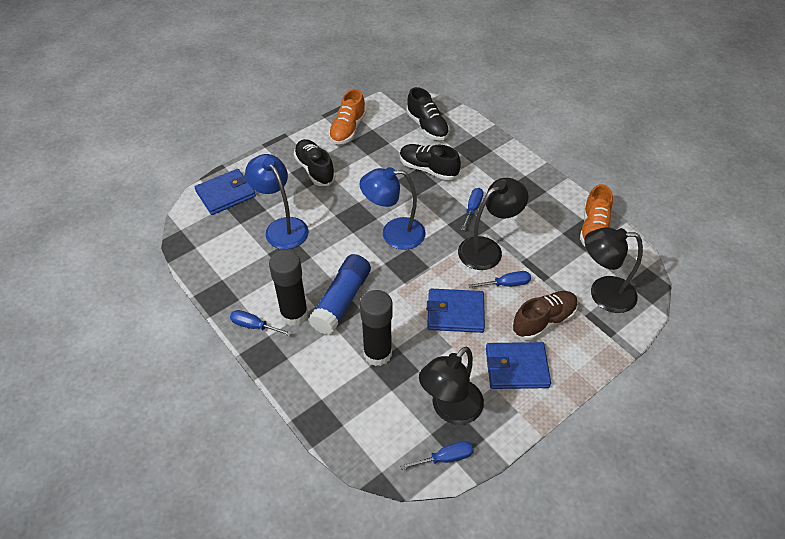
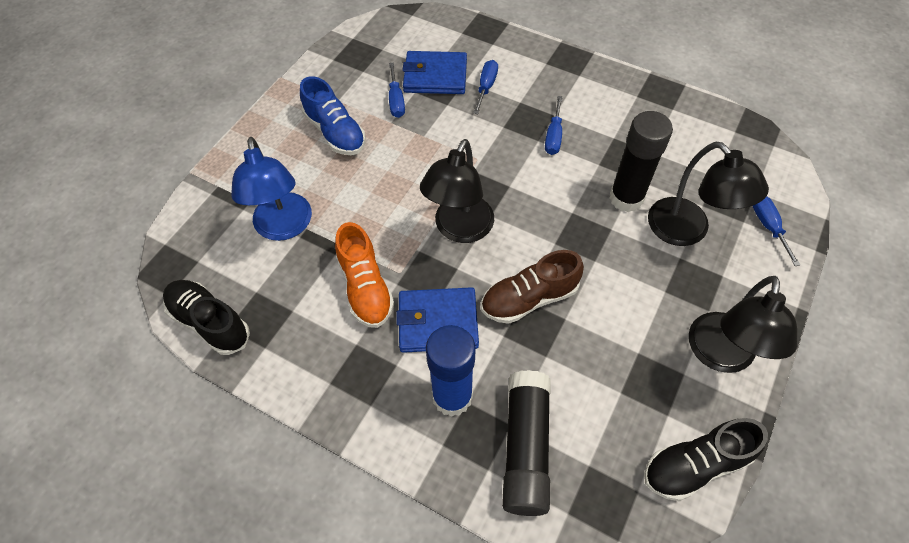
black shoe: 3 -> 2
blue lamp: 2 -> 1
blue shoe: 0 -> 1
blue wallet: 3 -> 2
orange shoe: 2 -> 1

